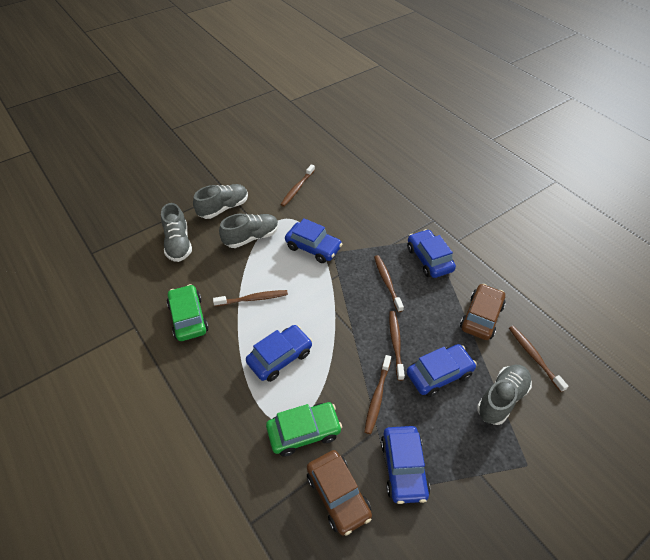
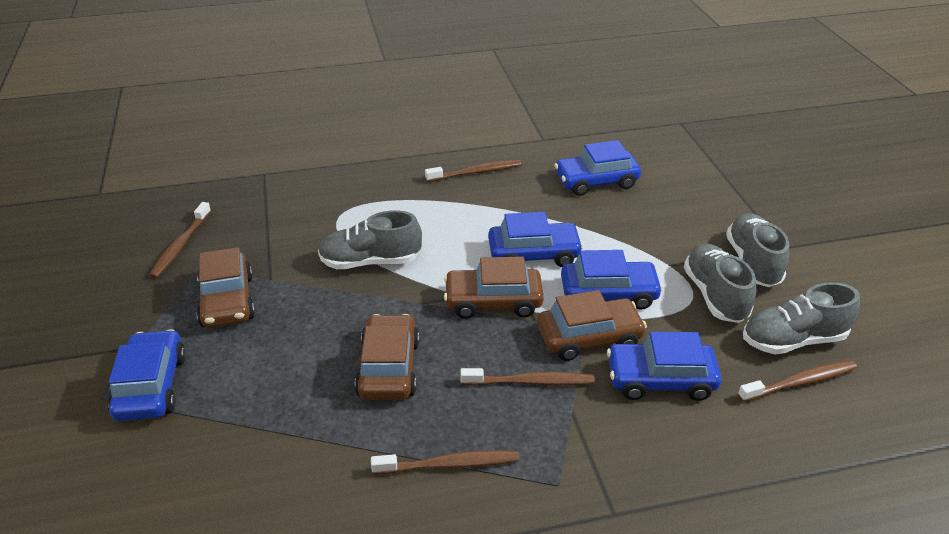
brown car: 2 -> 4
brown toothbrush: 6 -> 5
green car: 2 -> 0

